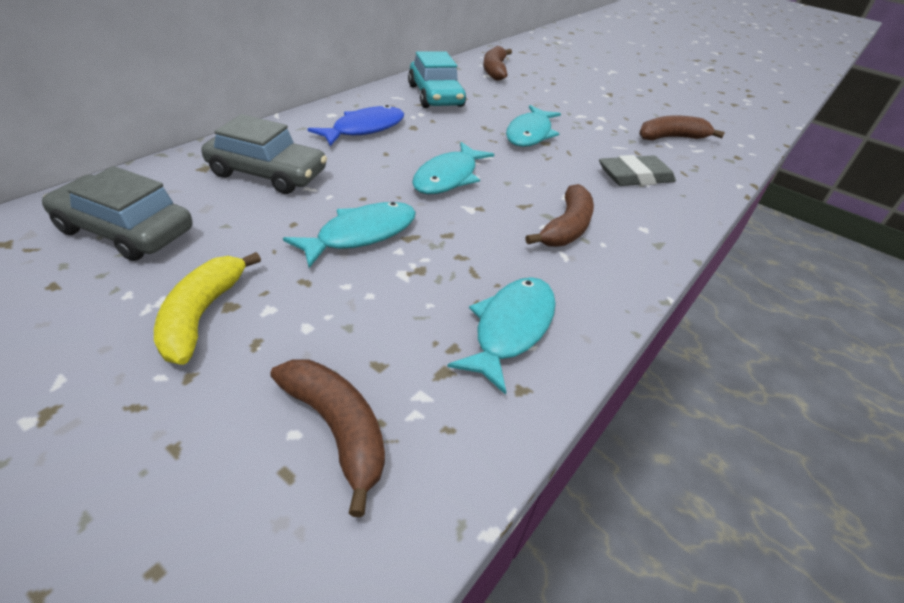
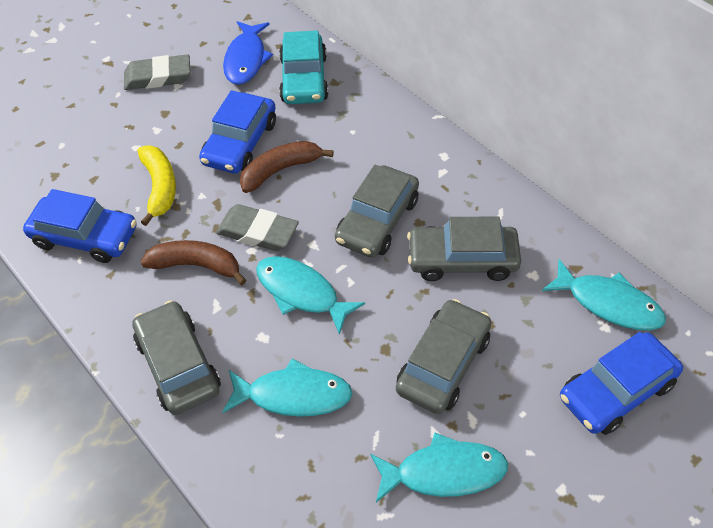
blue car: 0 -> 3
brown banana: 4 -> 2
grey car: 2 -> 4
grey eraser: 1 -> 2

